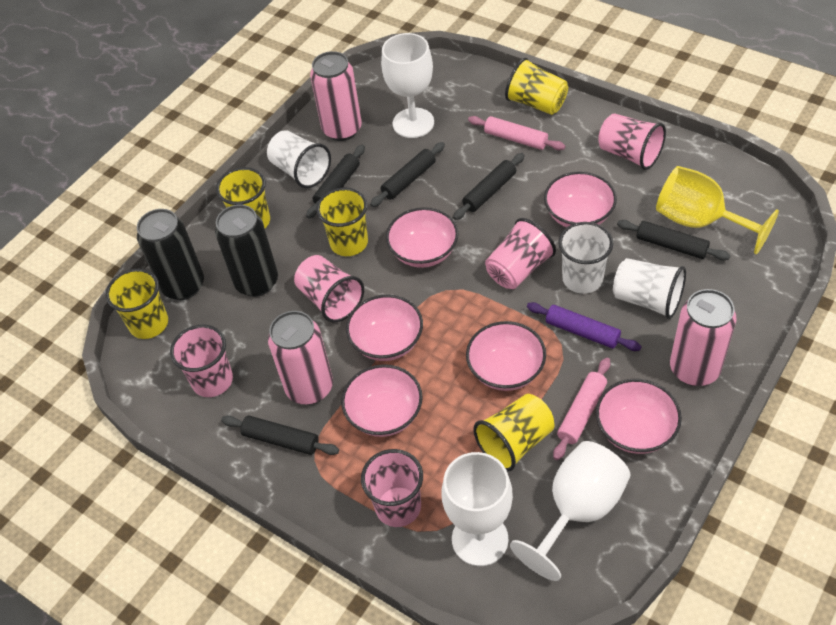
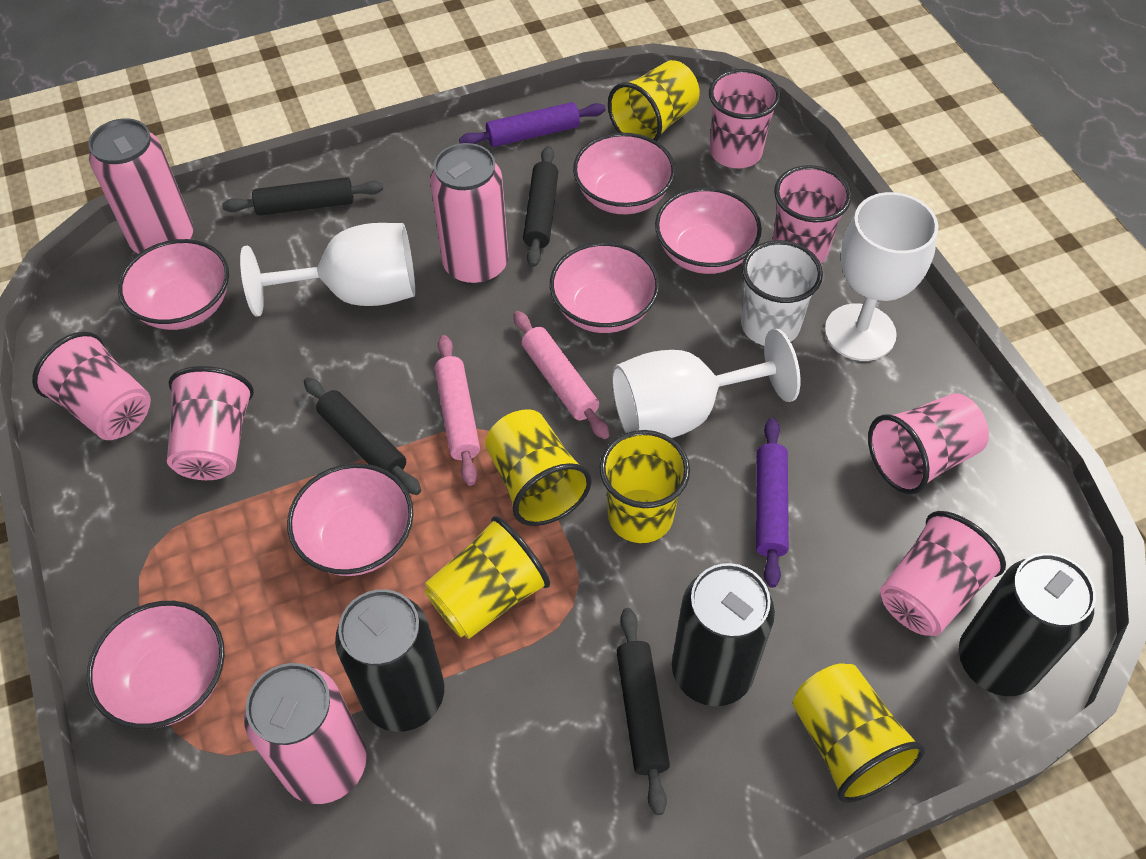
black can: 2 -> 3
black rolling pin: 5 -> 4
pink cup: 5 -> 6
purple rolling pin: 1 -> 2
white cup: 3 -> 1
yellow goblet: 1 -> 0

